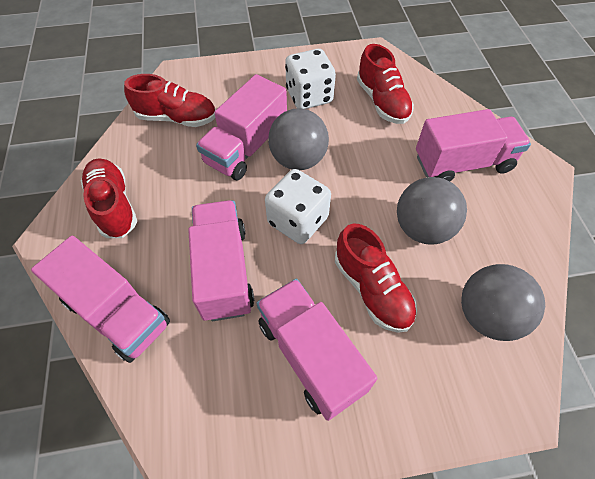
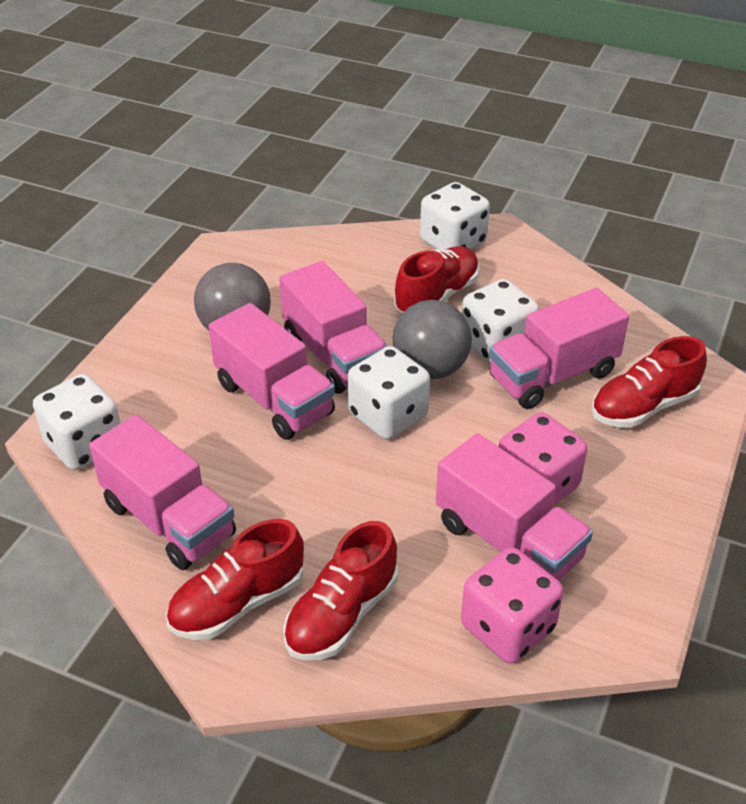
grey ball: 3 -> 2
pink dice: 0 -> 2
white dice: 2 -> 4

